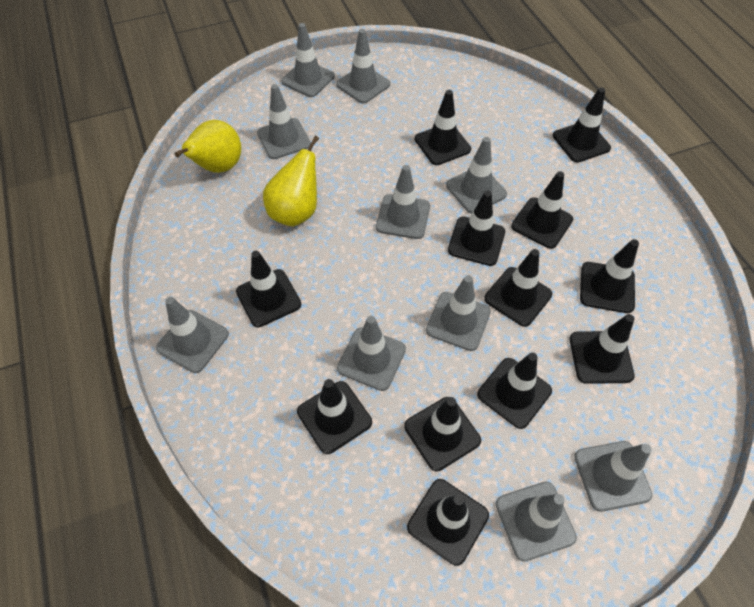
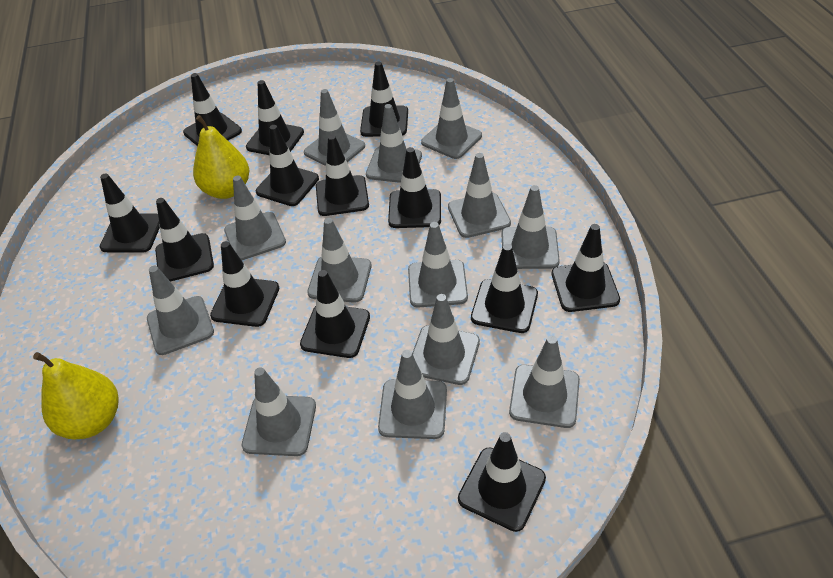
black traffic cone: 12 -> 13
grey traffic cone: 10 -> 13

